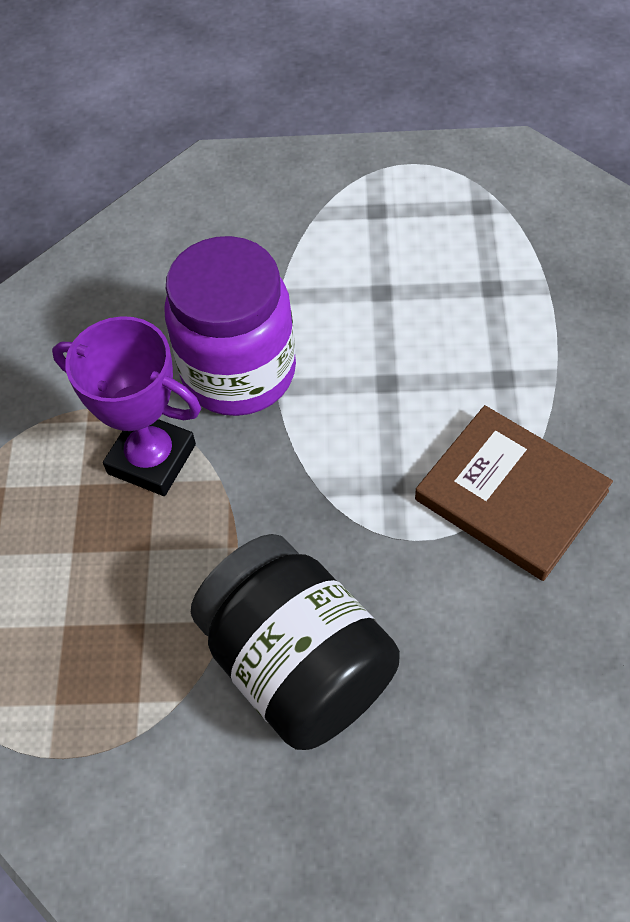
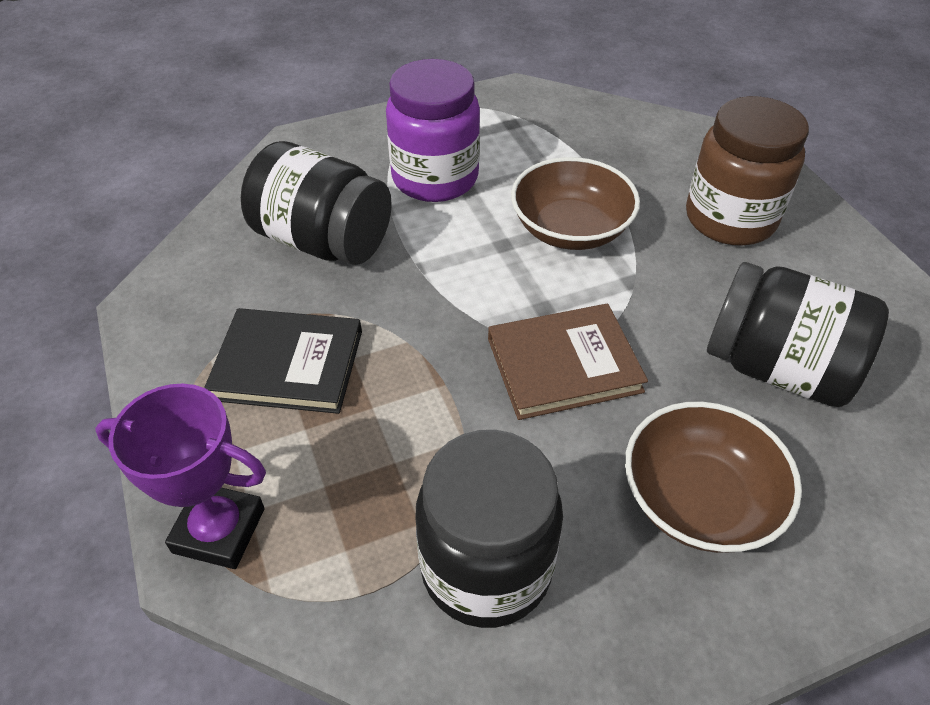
black book: 0 -> 1
black jar: 1 -> 3
brown bowl: 0 -> 2
brown jar: 0 -> 1

